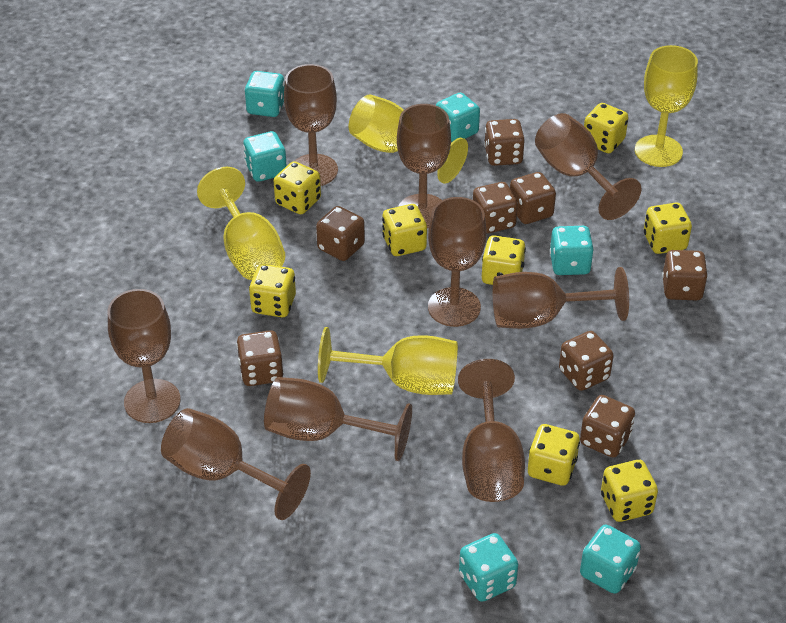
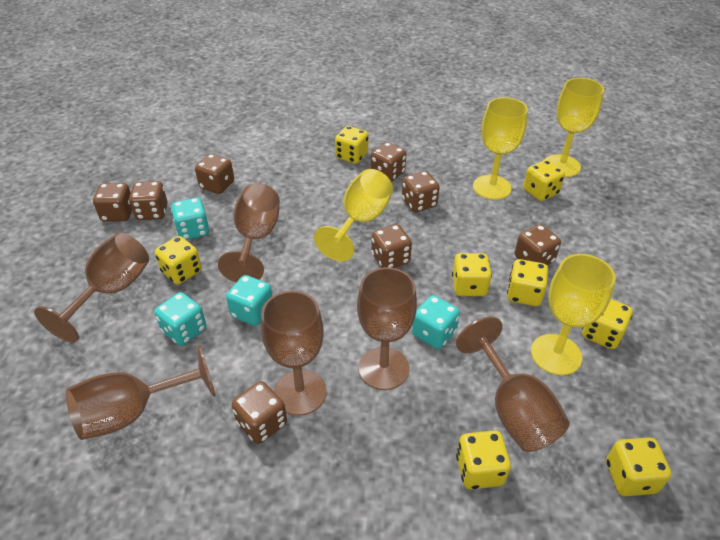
brown goblet: 9 -> 6
turquoise dice: 6 -> 4

